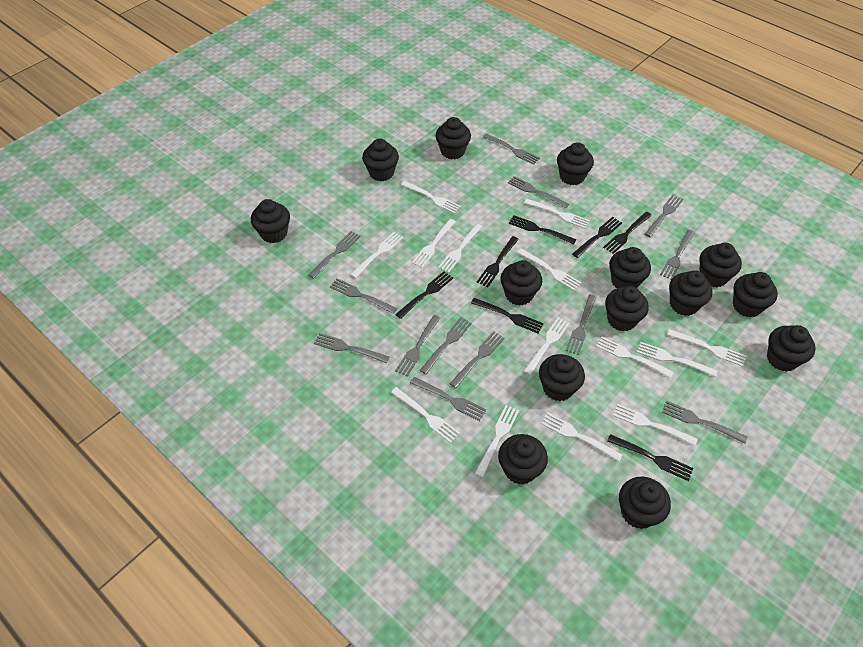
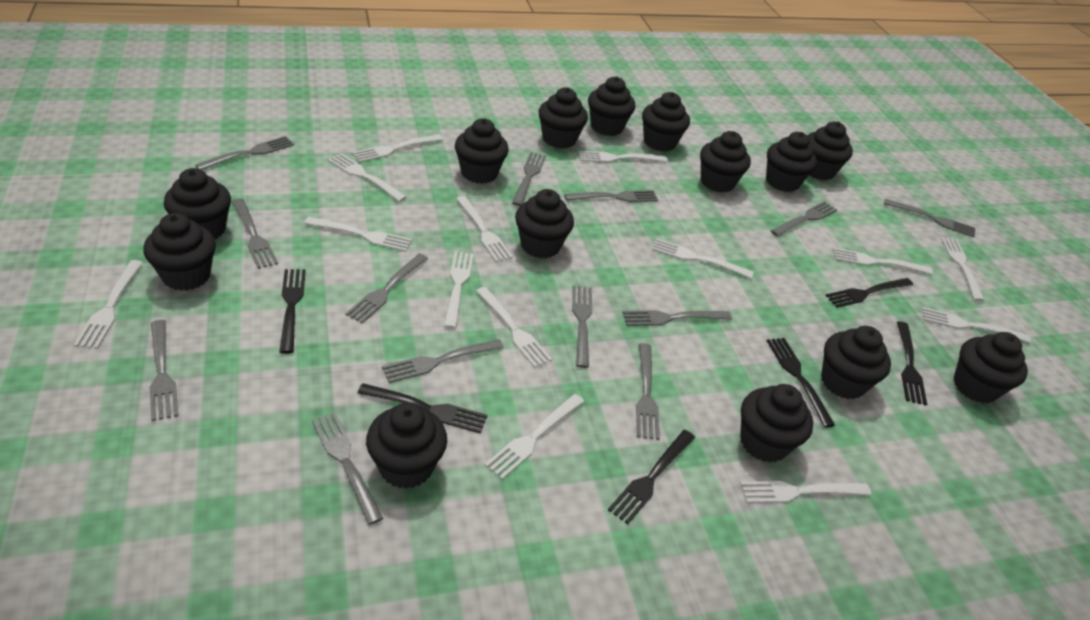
black fork: 7 -> 6

